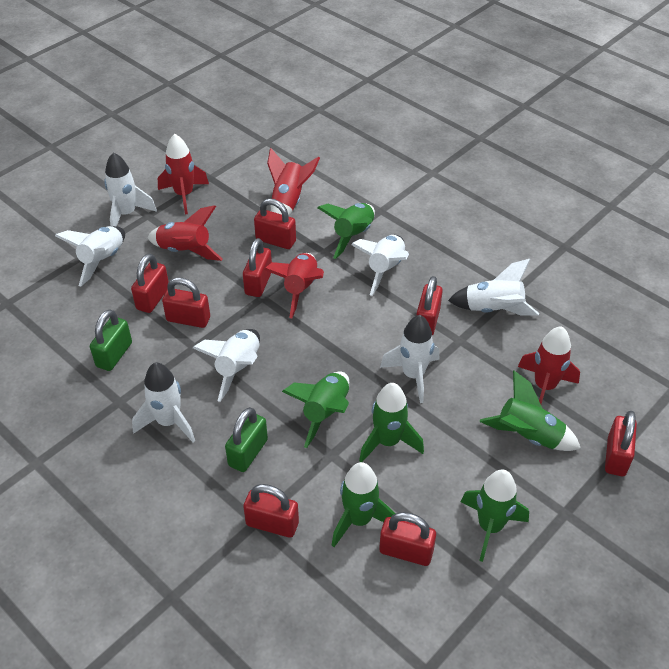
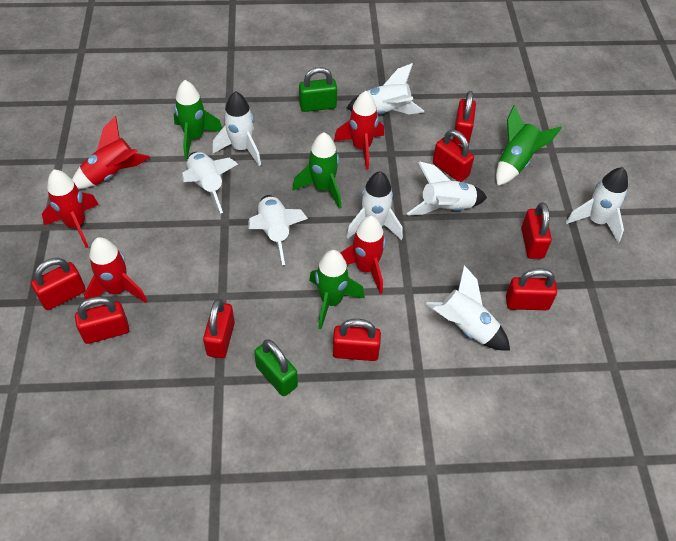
green rocket: 6 -> 4
white rocket: 7 -> 8

